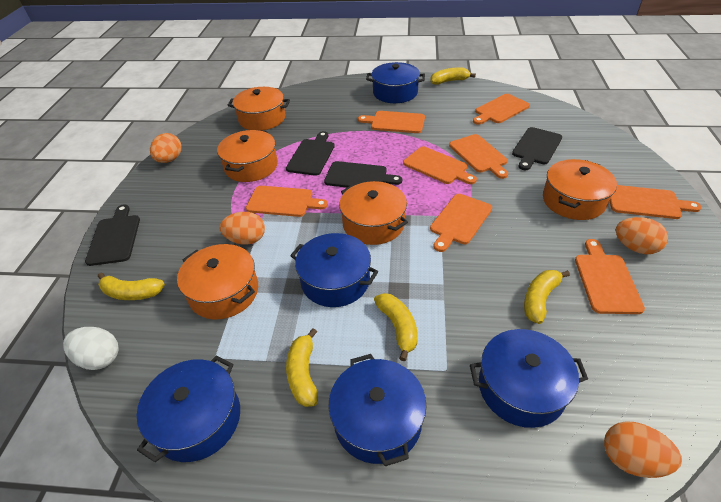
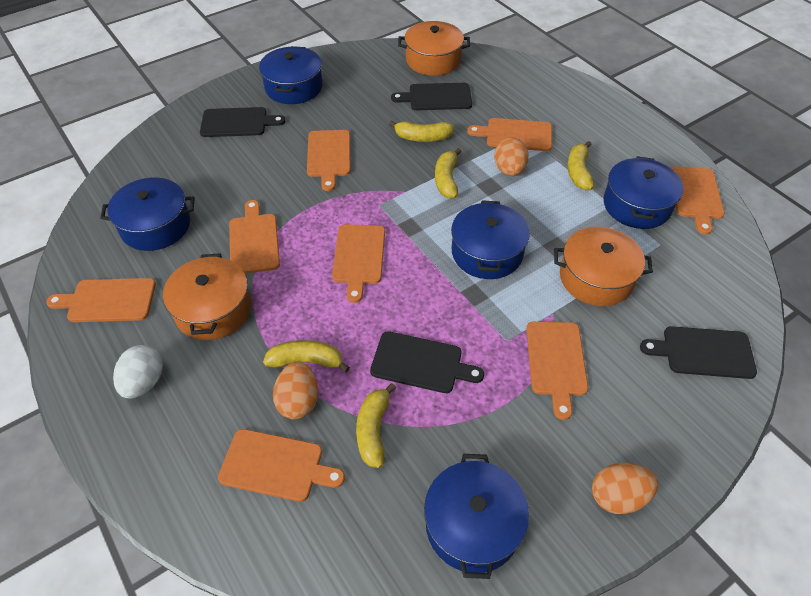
orange egg: 4 -> 3
orange pot: 5 -> 3

